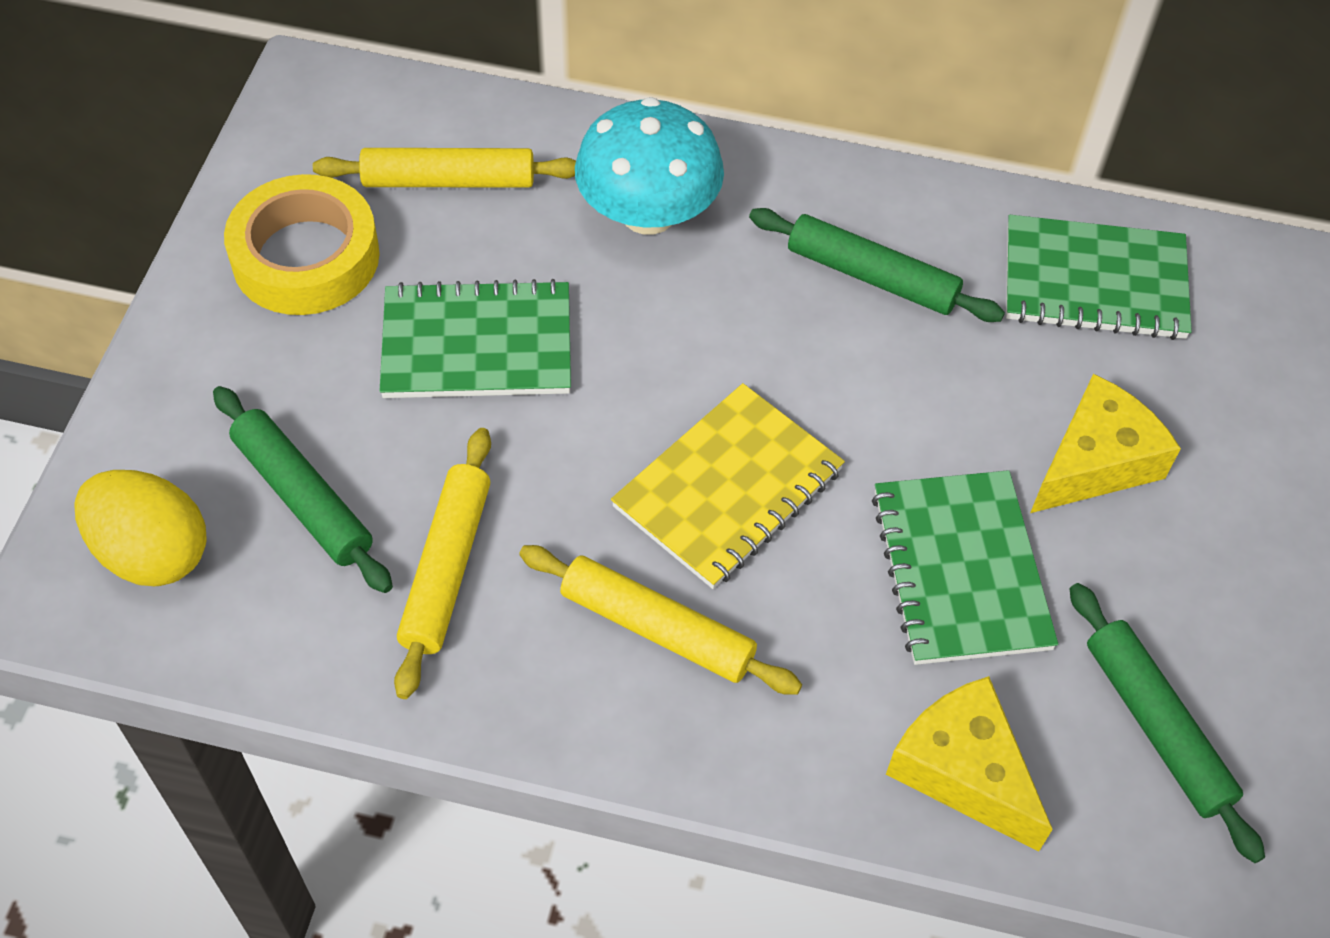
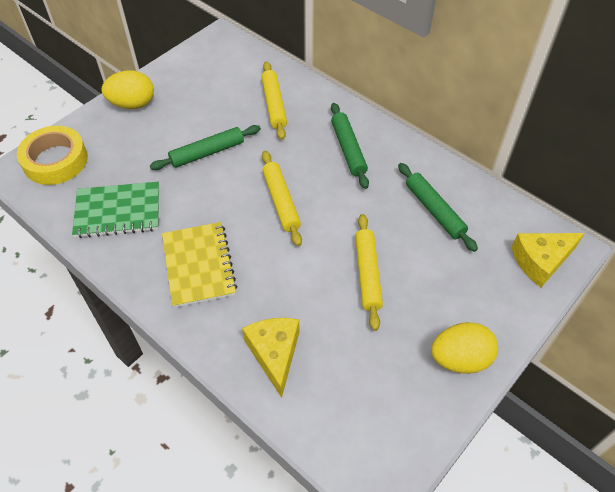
green notebook: 3 -> 1
turquoise mushroom: 1 -> 0
yellow egg: 1 -> 2

